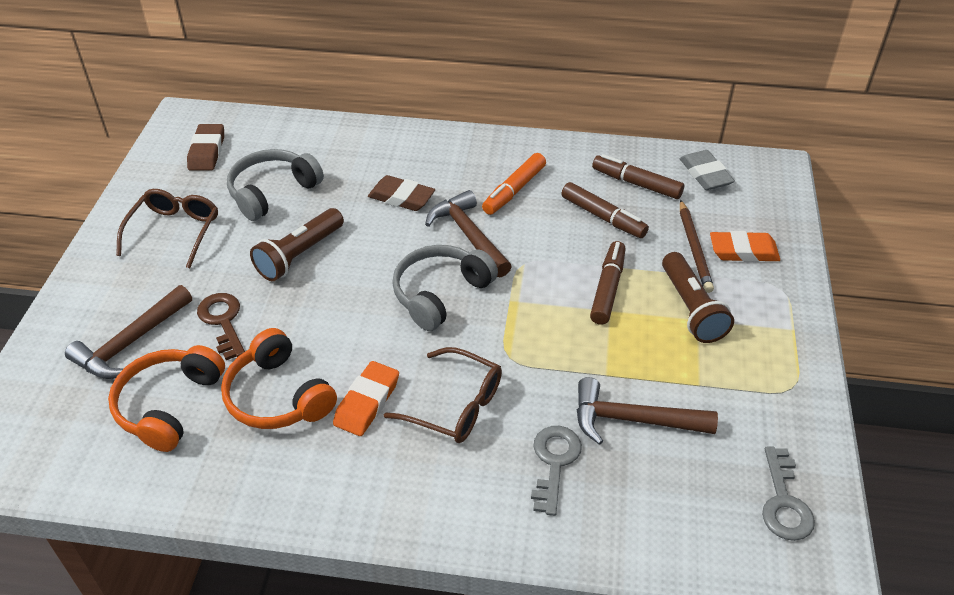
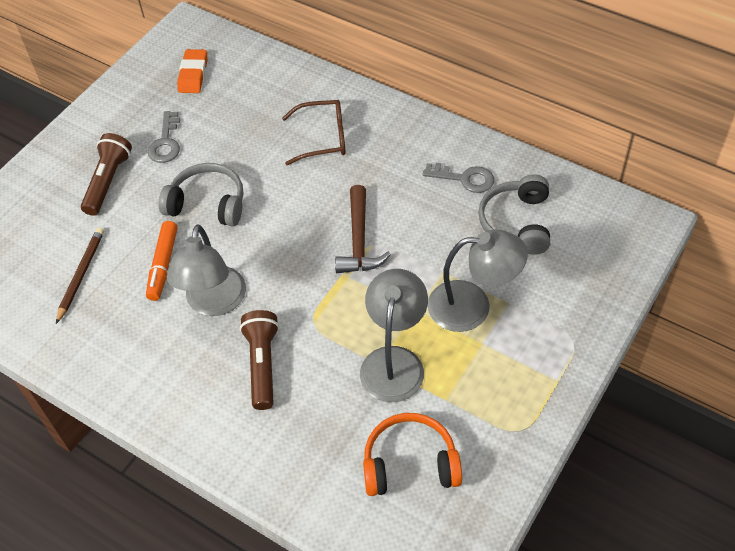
brown eraser: 2 -> 0
brown glasses: 2 -> 1
brown hammer: 3 -> 1
brown key: 1 -> 0
brown marker: 3 -> 0
grey eraser: 1 -> 0
grey lamp: 0 -> 3
orange eraser: 2 -> 1
orange headphones: 2 -> 1

